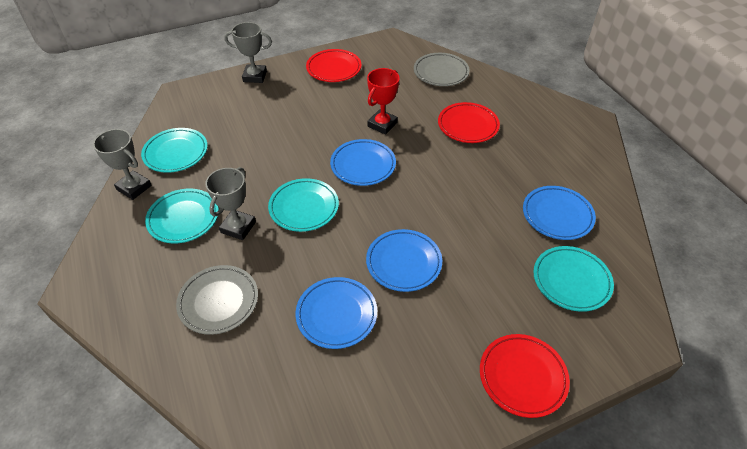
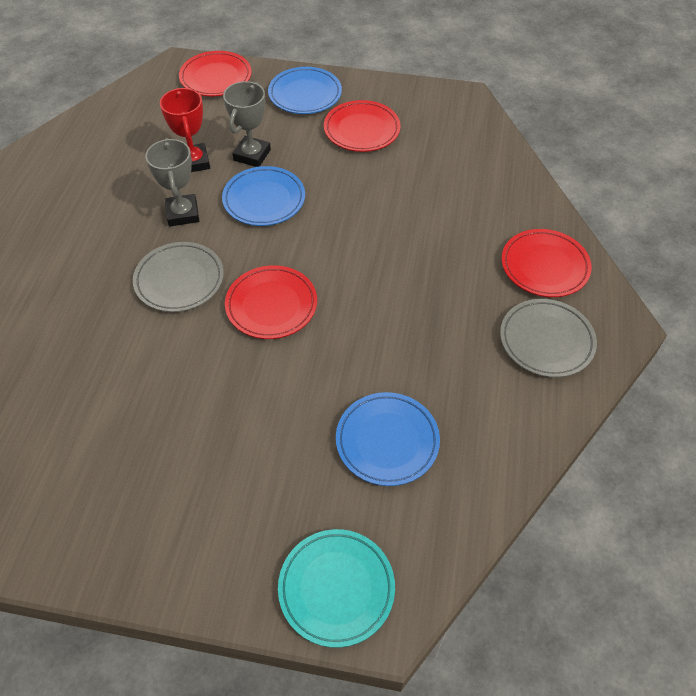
blue plate: 4 -> 3
grey trophy: 3 -> 2
red plate: 3 -> 4
turquoise plate: 4 -> 1

